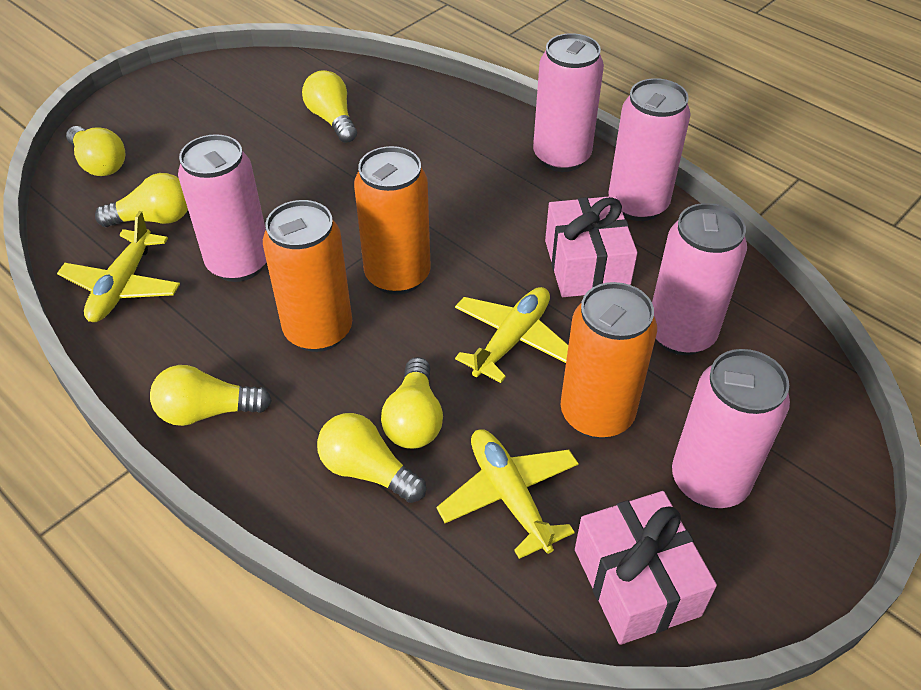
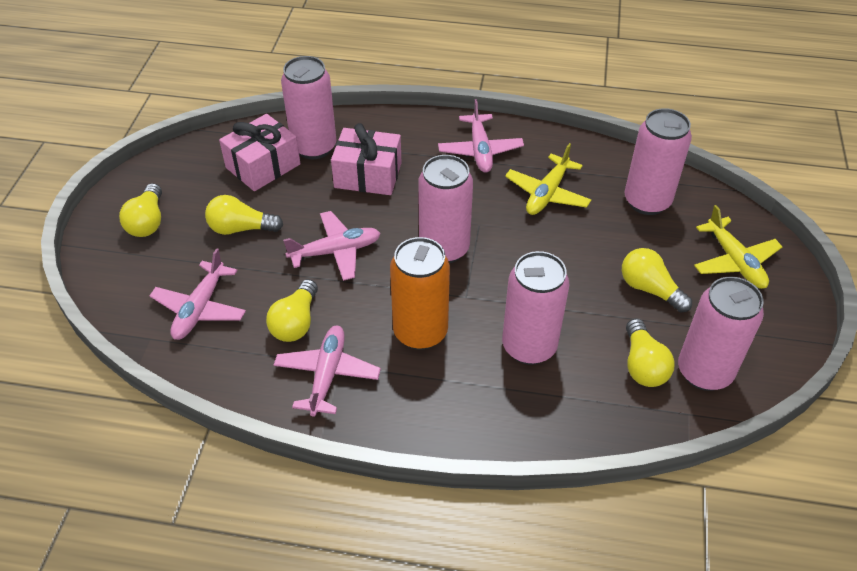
orange can: 3 -> 1
pink plane: 0 -> 4
yellow light bulb: 6 -> 5
yellow plane: 3 -> 2

